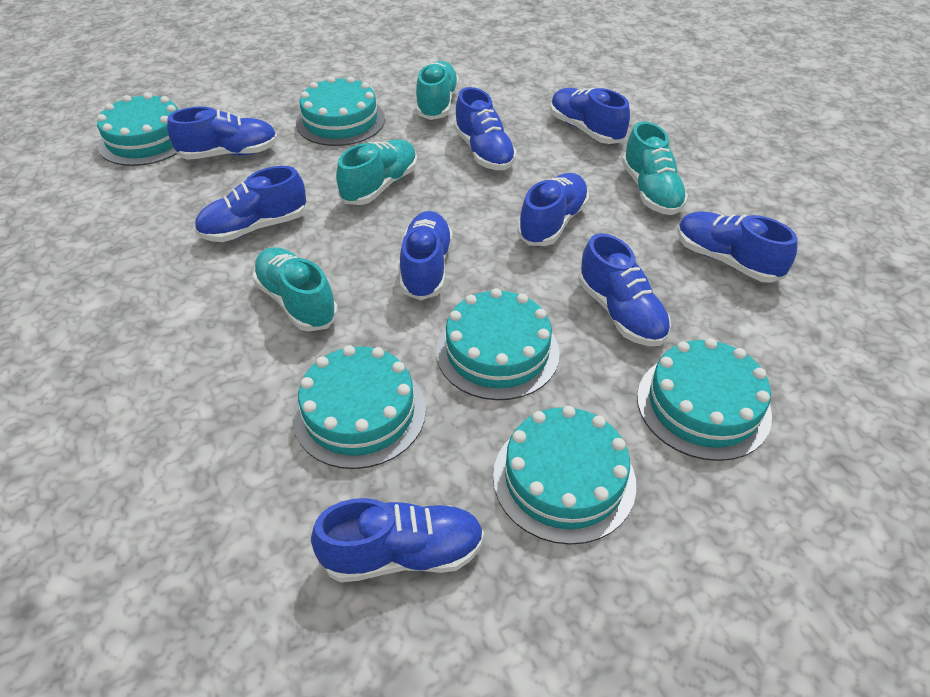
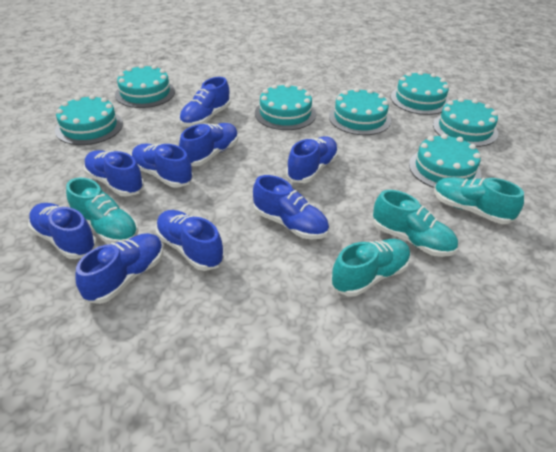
turquoise cake: 6 -> 7

